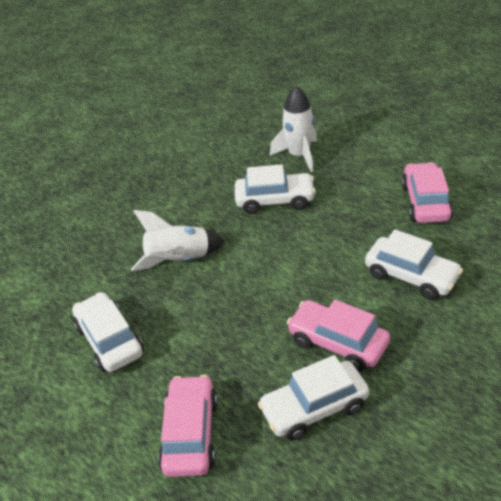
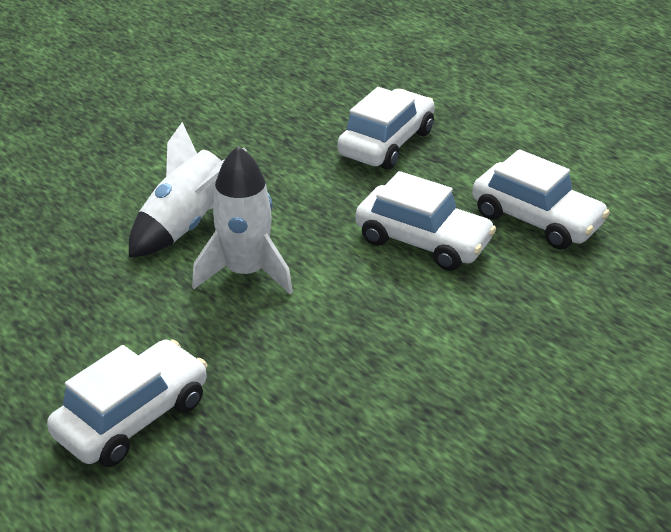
pink car: 3 -> 0

